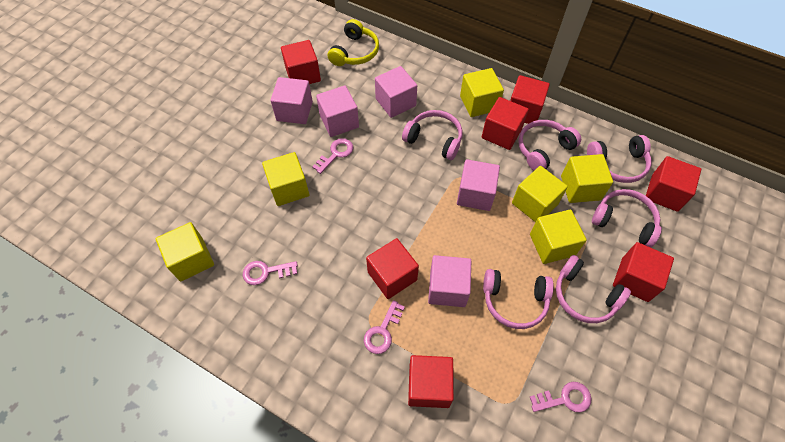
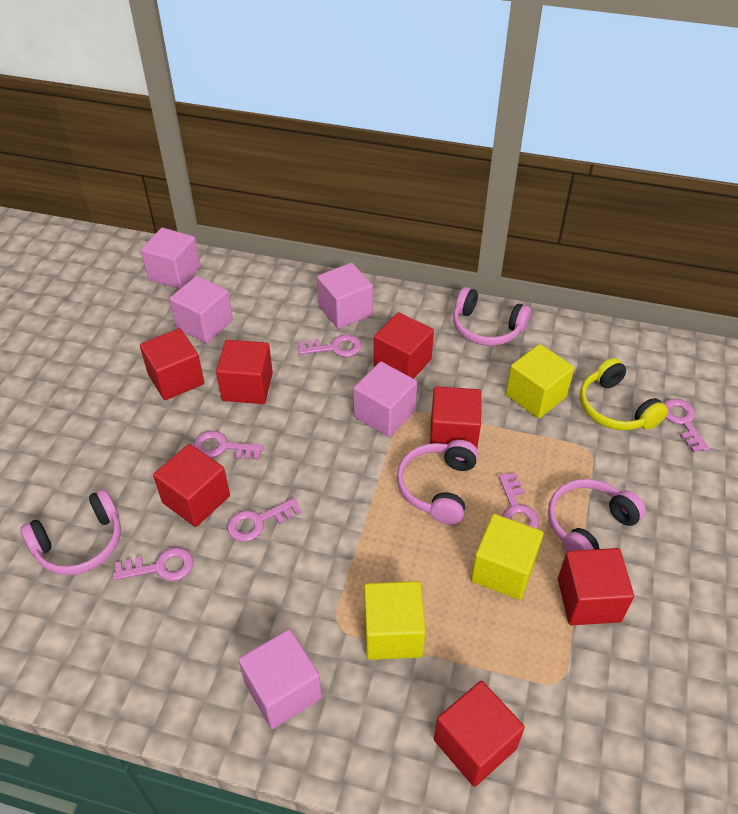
pink headphones: 6 -> 4
pink key: 4 -> 6
yellow cube: 6 -> 3

